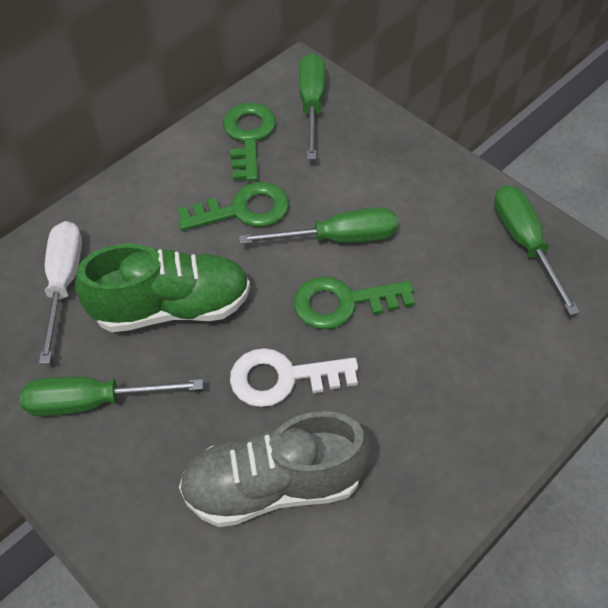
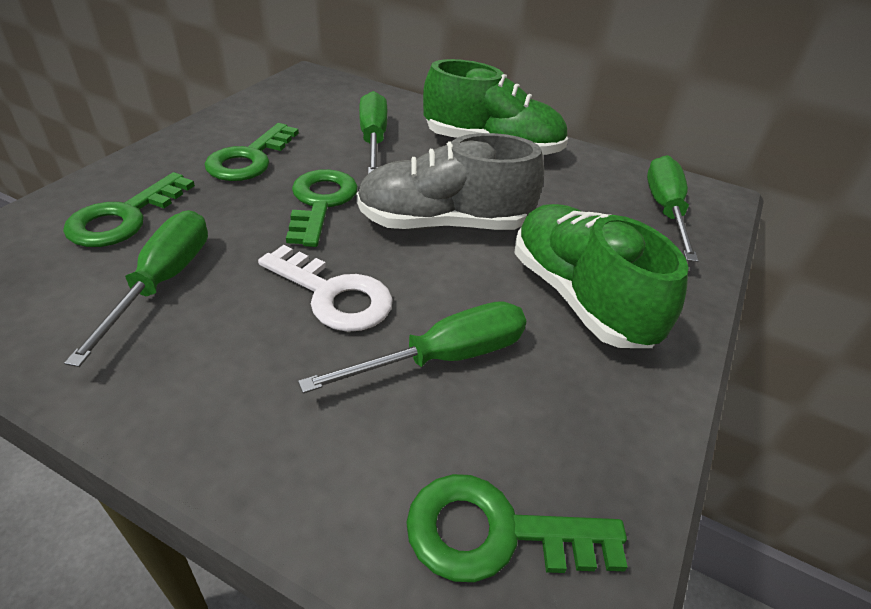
green key: 3 -> 4
green shoe: 1 -> 2
white screwdriver: 1 -> 0

